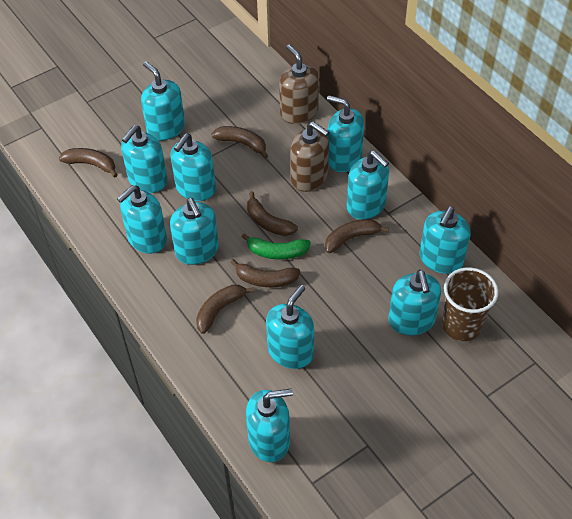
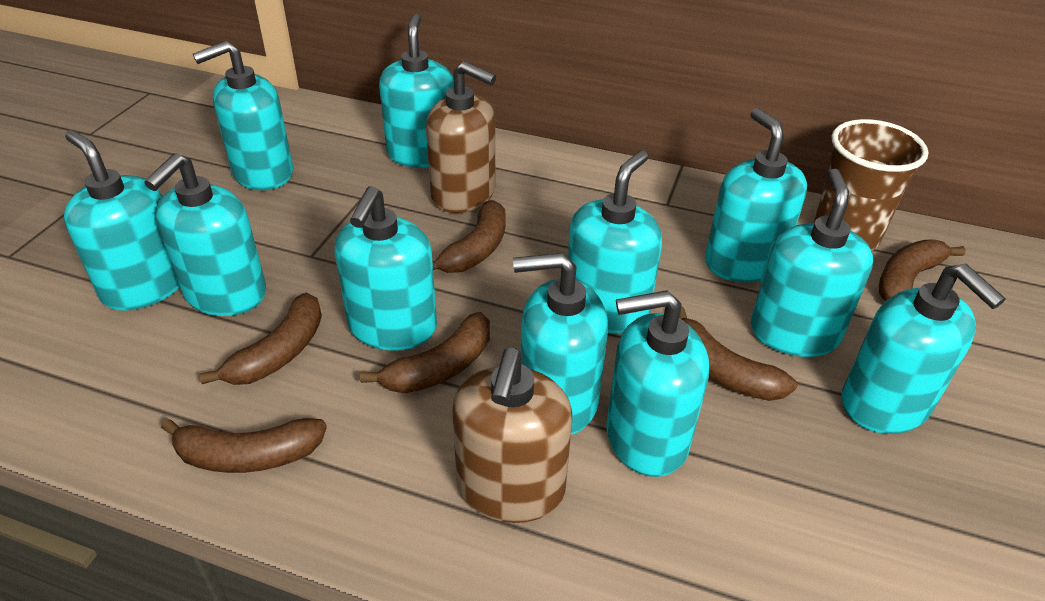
green banana: 1 -> 0

